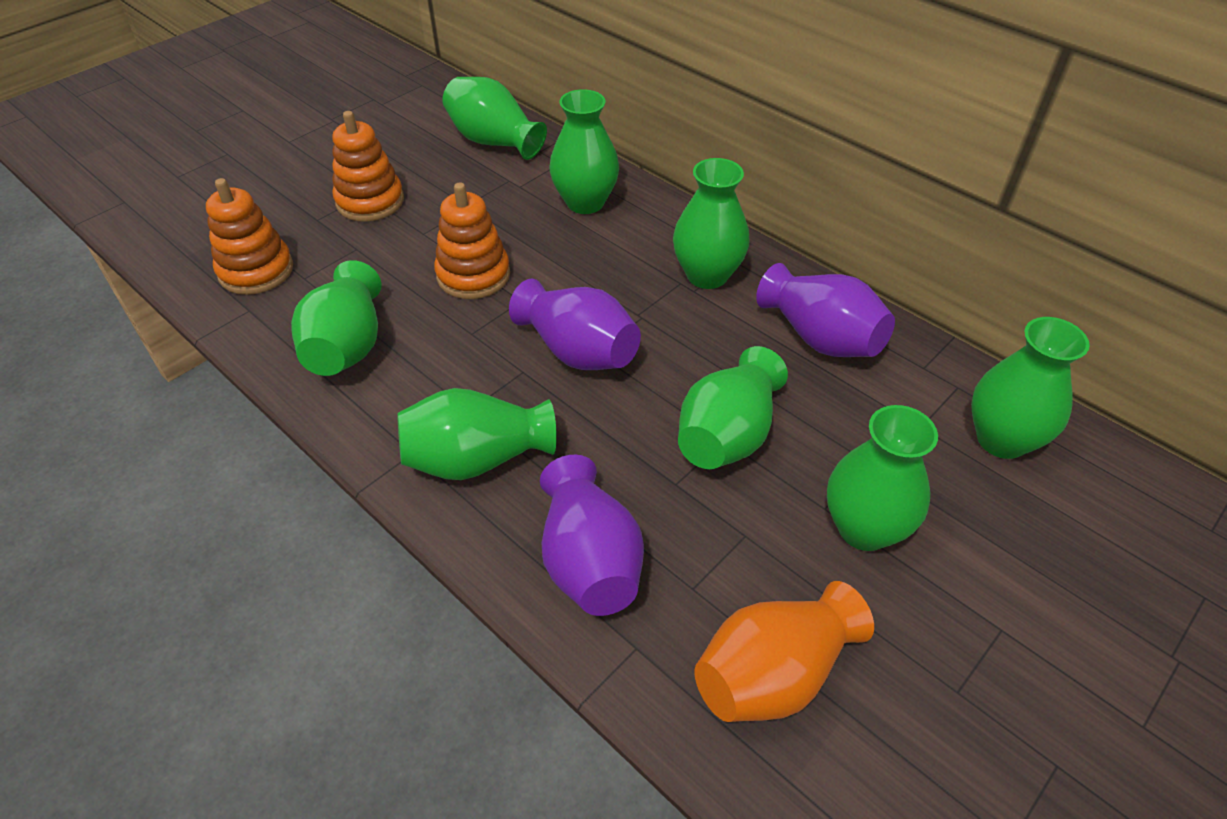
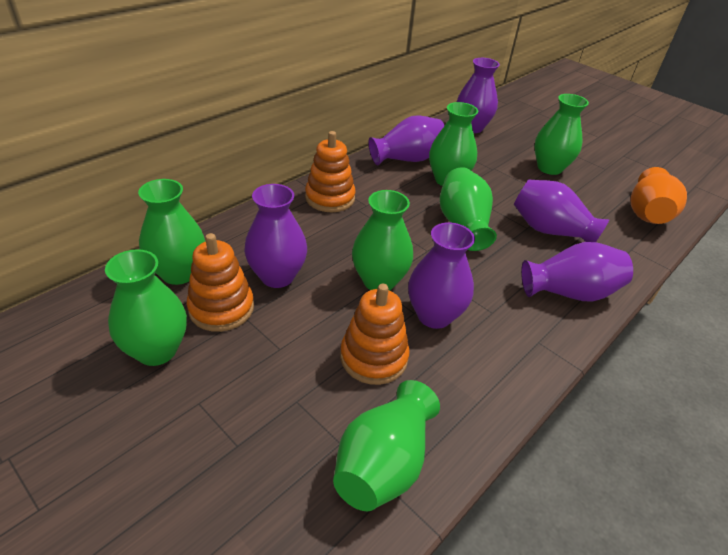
green vase: 8 -> 7
purple vase: 3 -> 6

